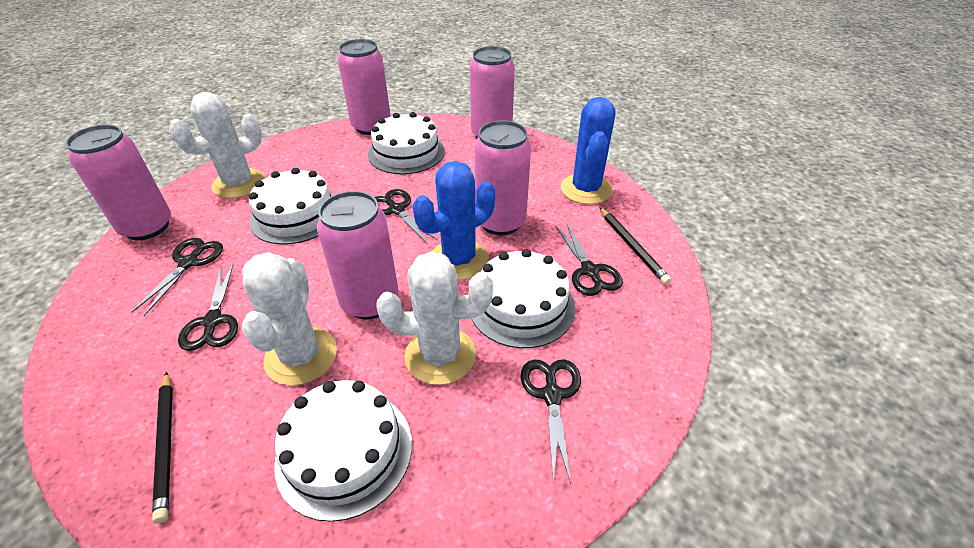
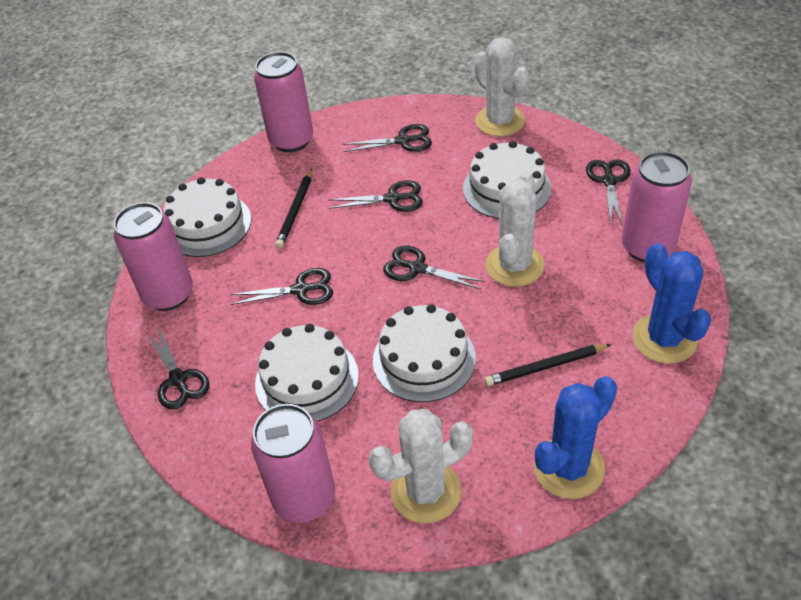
black scissors: 5 -> 6
pink can: 5 -> 4

